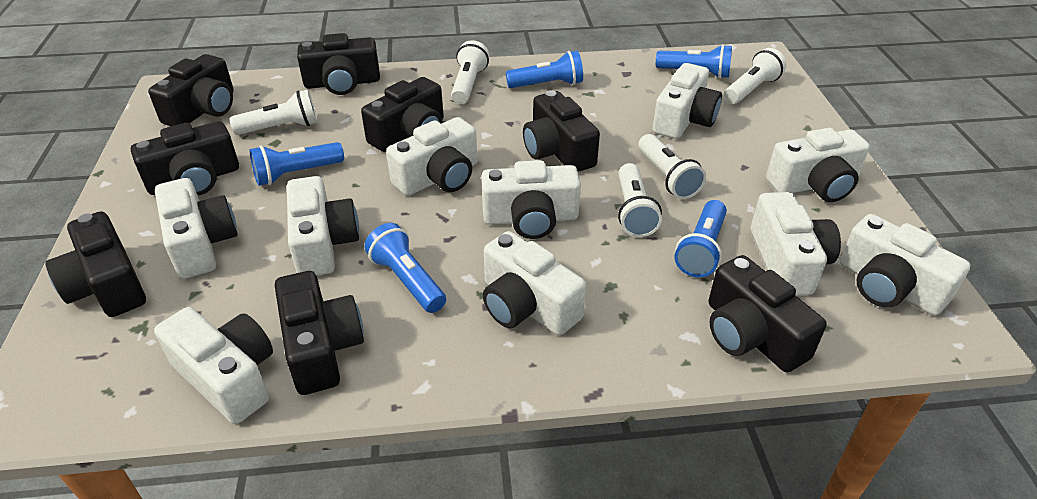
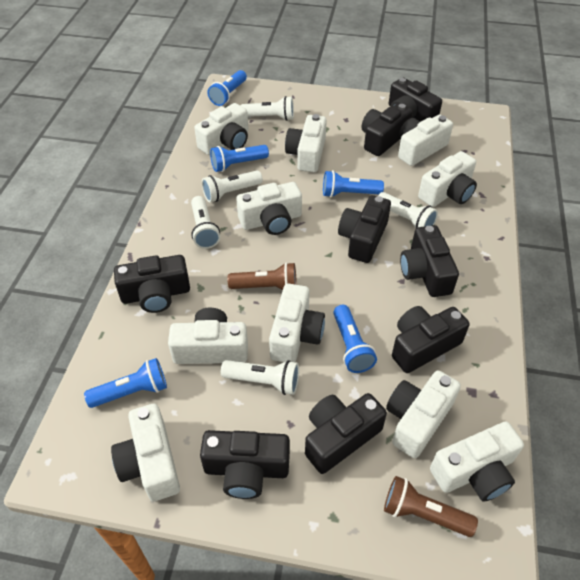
brown flashlight: 0 -> 2

